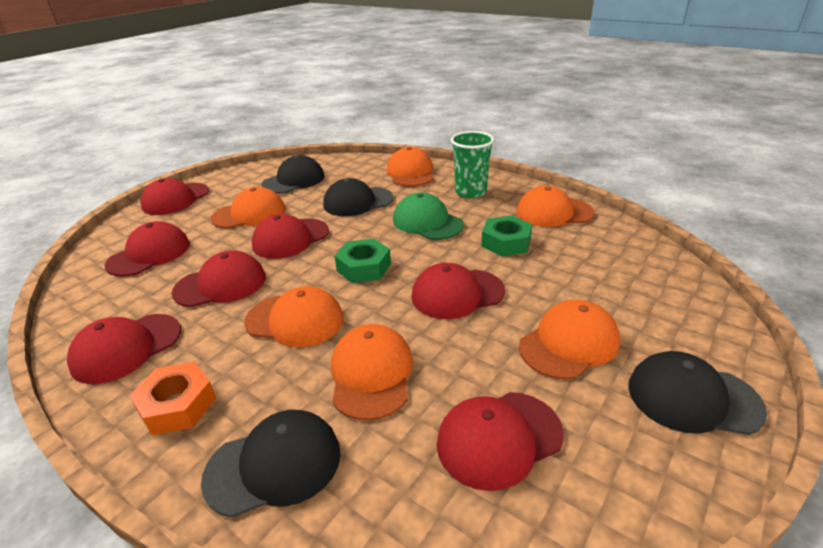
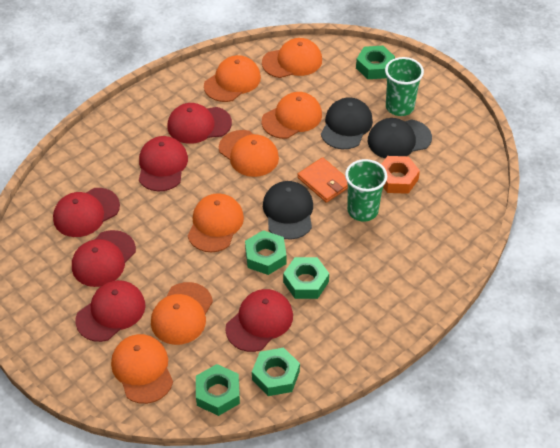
black cap: 4 -> 3
green cap: 1 -> 0
green cup: 1 -> 2
green nut: 2 -> 5
orange cap: 6 -> 7
orange wallet: 0 -> 1
red cap: 7 -> 6

